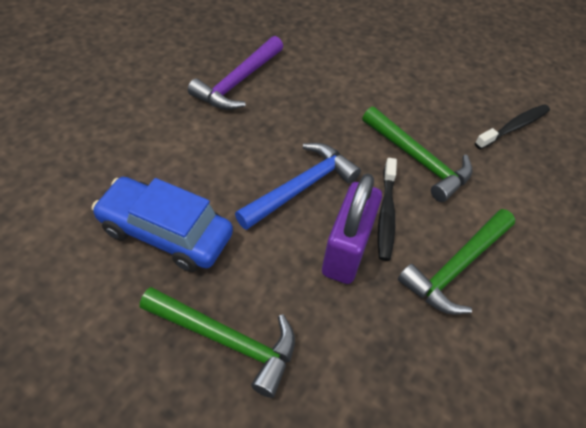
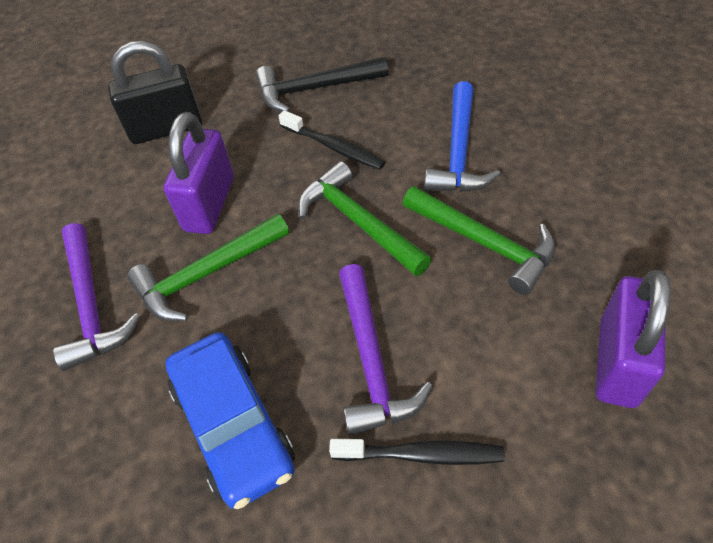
black hammer: 0 -> 1
black padlock: 0 -> 1
purple hammer: 1 -> 2
purple padlock: 1 -> 2

